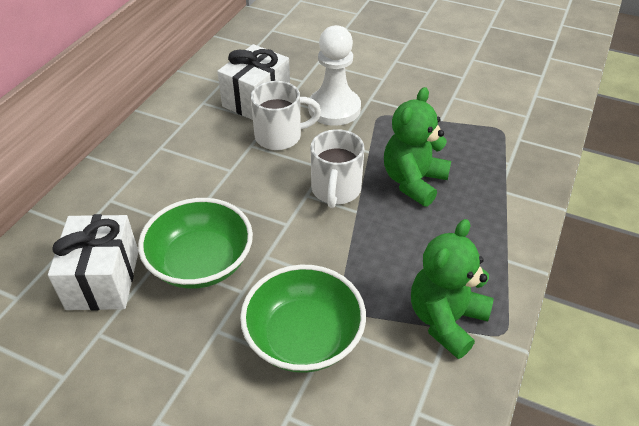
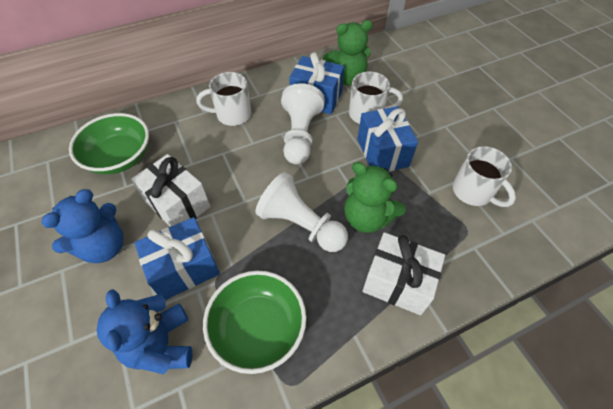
blue gift: 0 -> 3
blue teddy bear: 0 -> 2
white mug: 2 -> 3
white pawn: 1 -> 2

